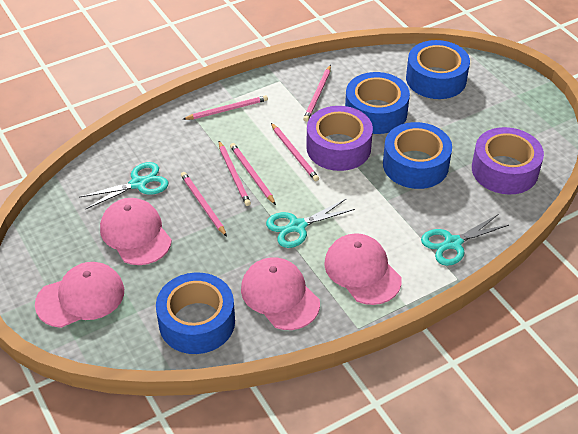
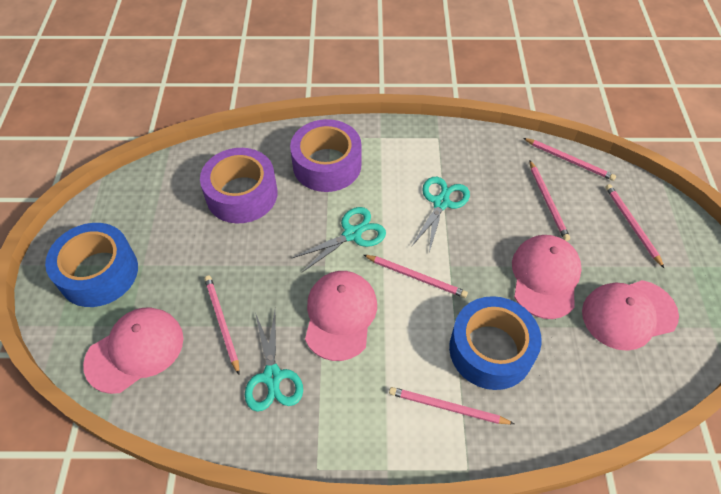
blue tape: 4 -> 2

